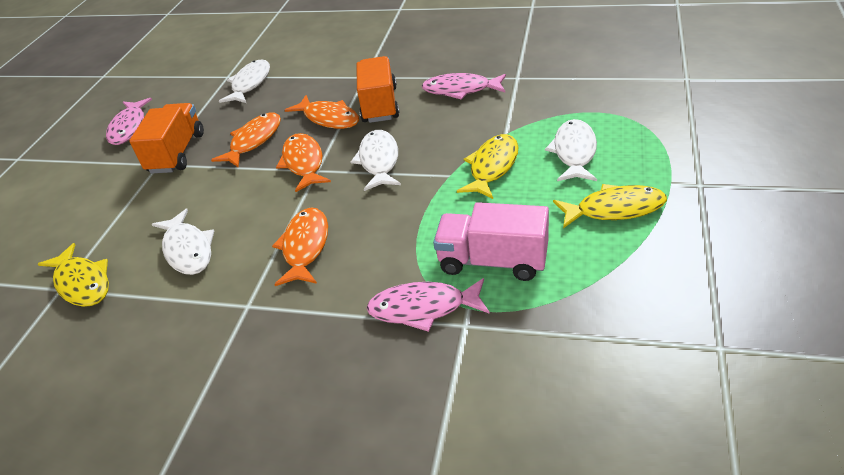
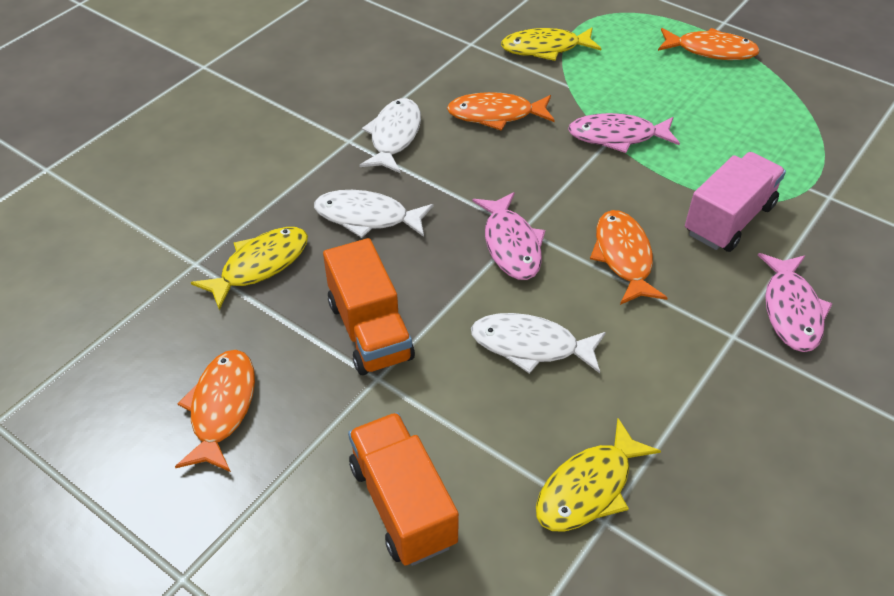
white fish: 4 -> 3

